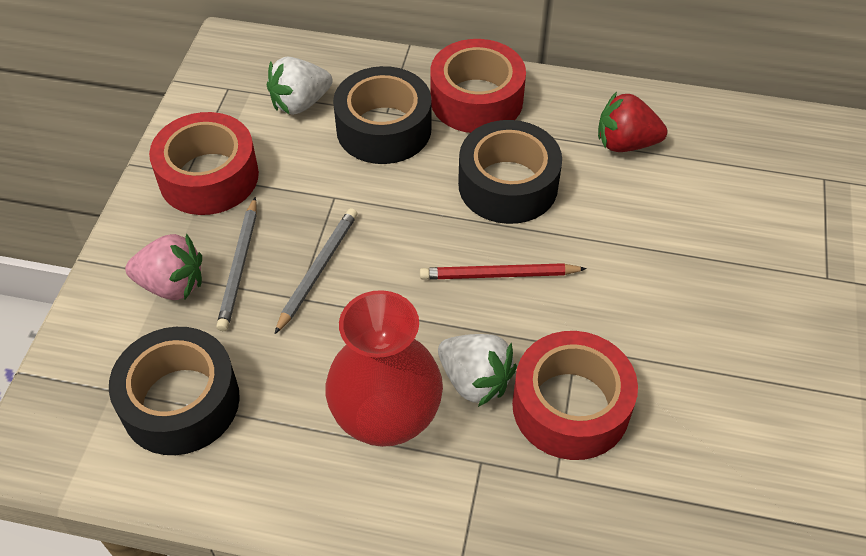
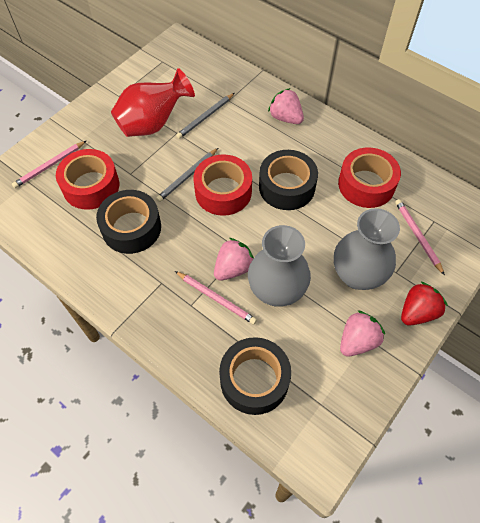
grey vase: 0 -> 2
pink pencil: 0 -> 3
pink strawberry: 1 -> 3
red pencil: 1 -> 0
white strawberry: 2 -> 0

